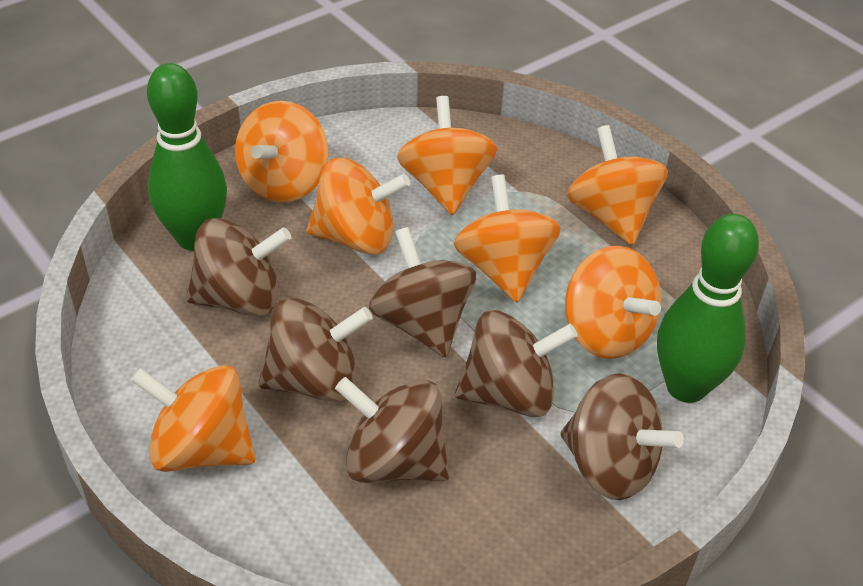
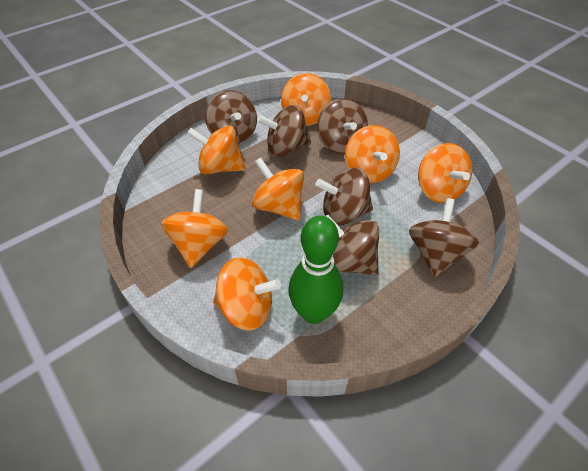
green bowling pin: 2 -> 1

